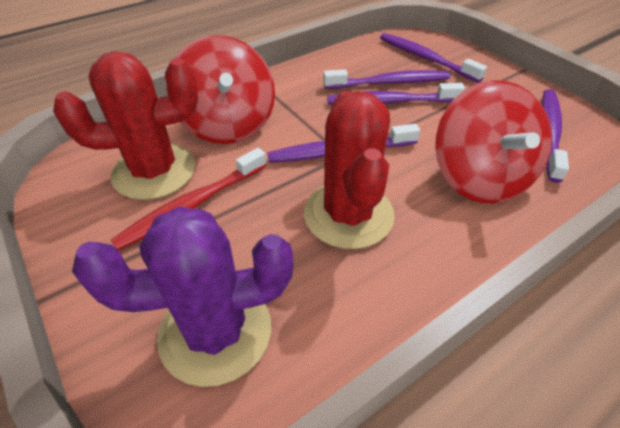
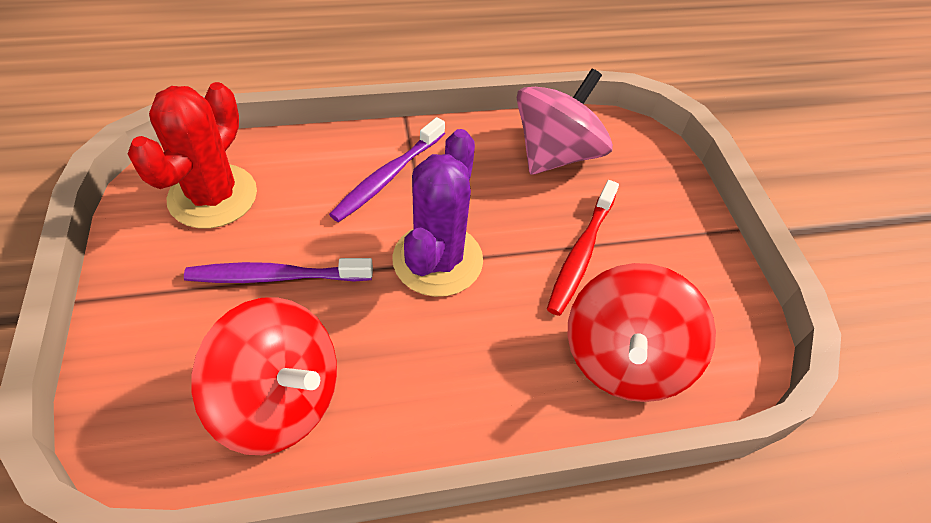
pink spinning top: 0 -> 1
purple toothbrush: 5 -> 2
red cactus: 2 -> 1

